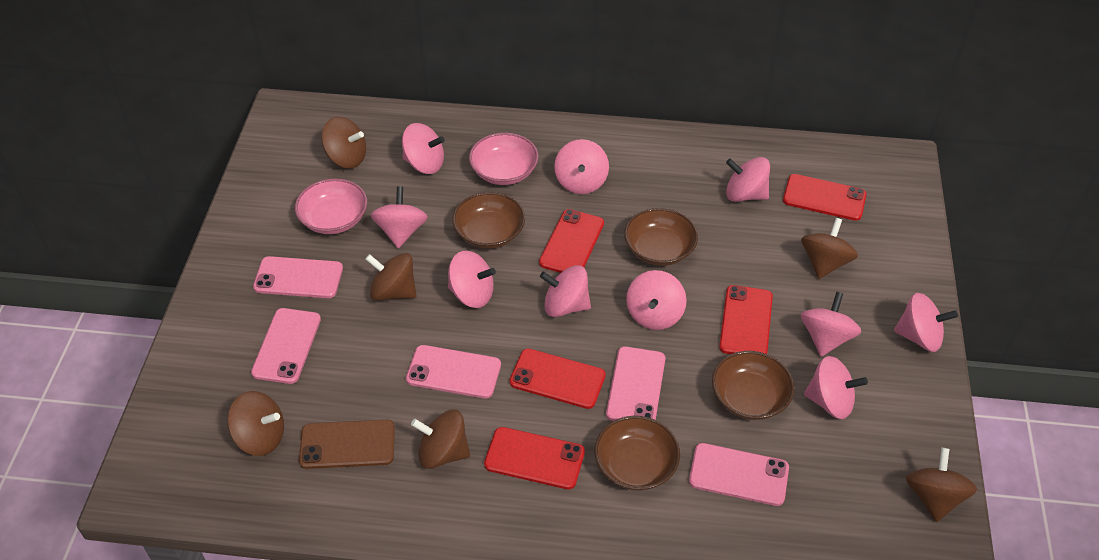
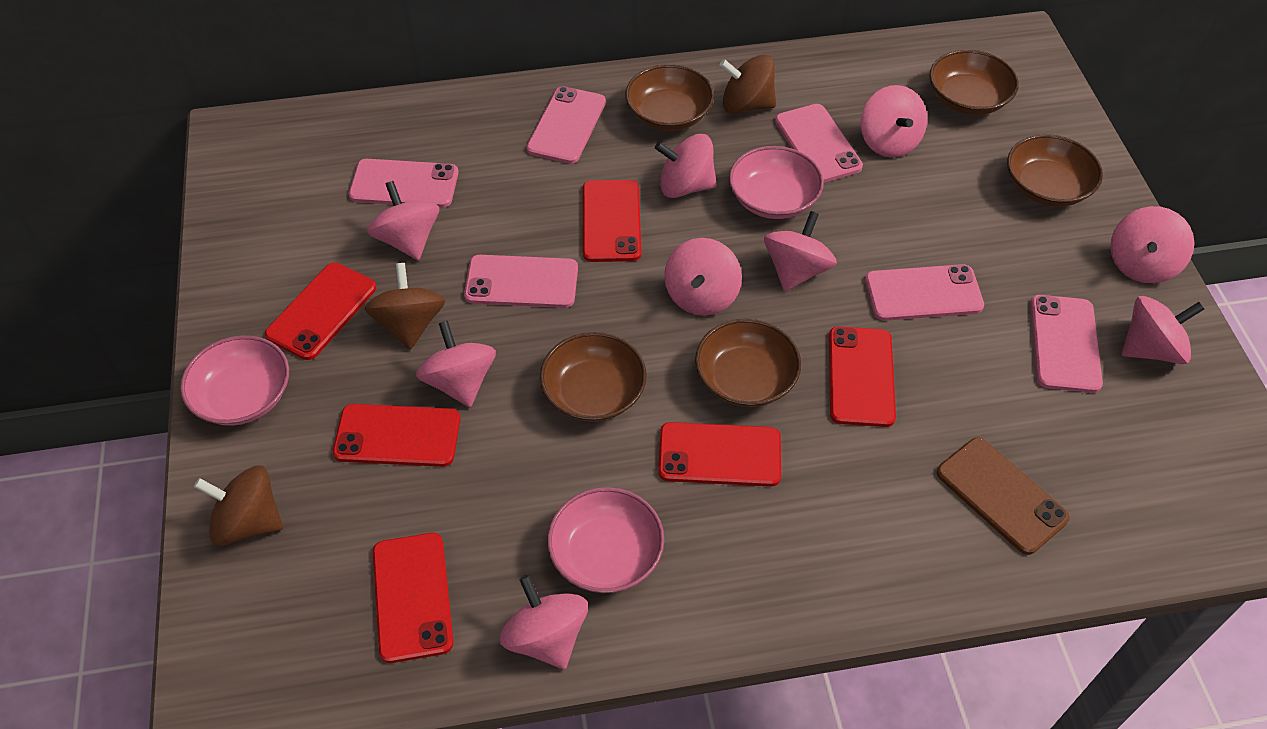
brown bowl: 4 -> 5
brown spinning top: 6 -> 3
pink bowl: 2 -> 3
pink phone: 5 -> 6
pink spinning top: 10 -> 9
red phone: 5 -> 6

